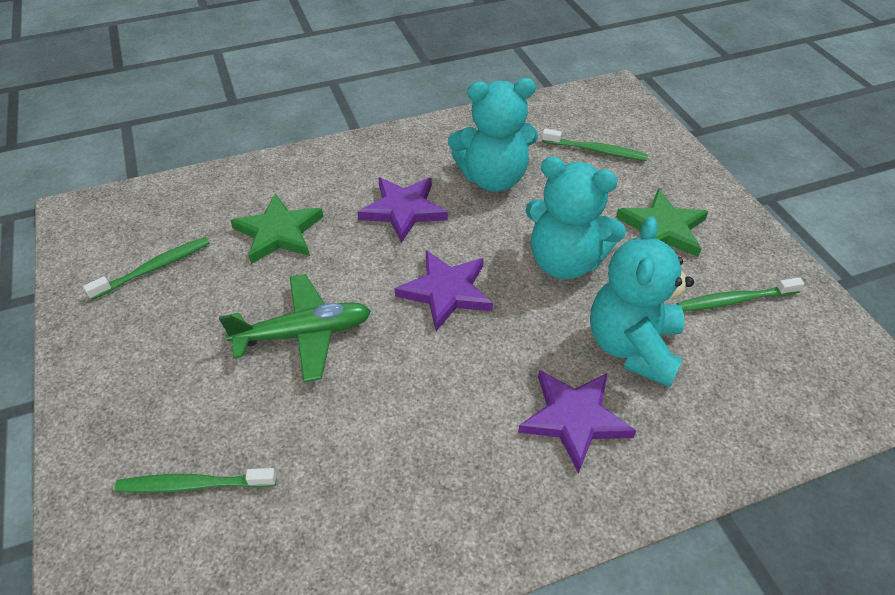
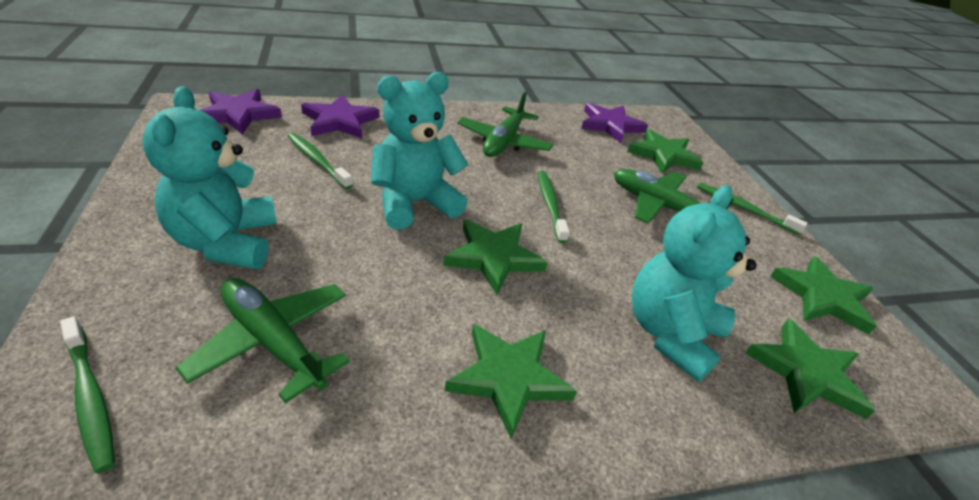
green plane: 1 -> 3
green star: 2 -> 5

